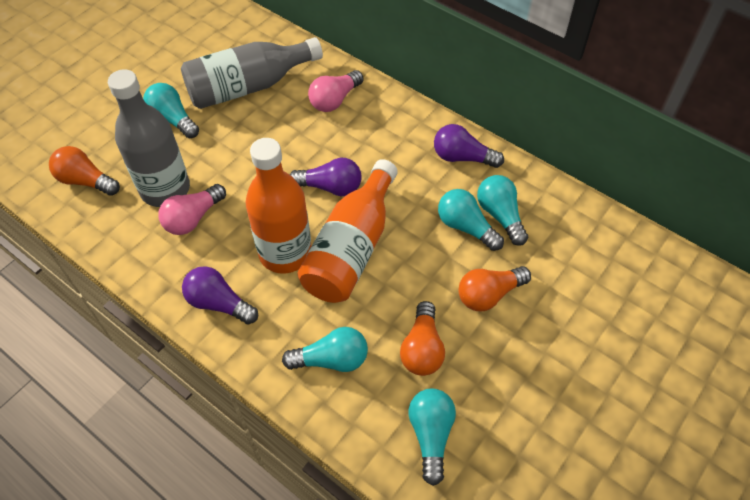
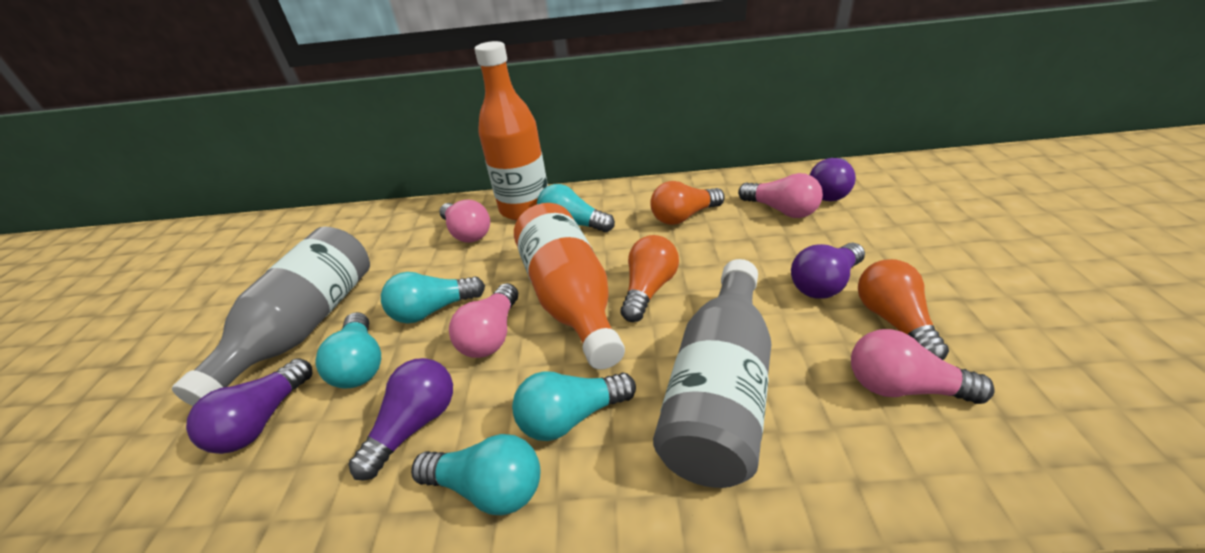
pink light bulb: 2 -> 4
purple light bulb: 3 -> 4

